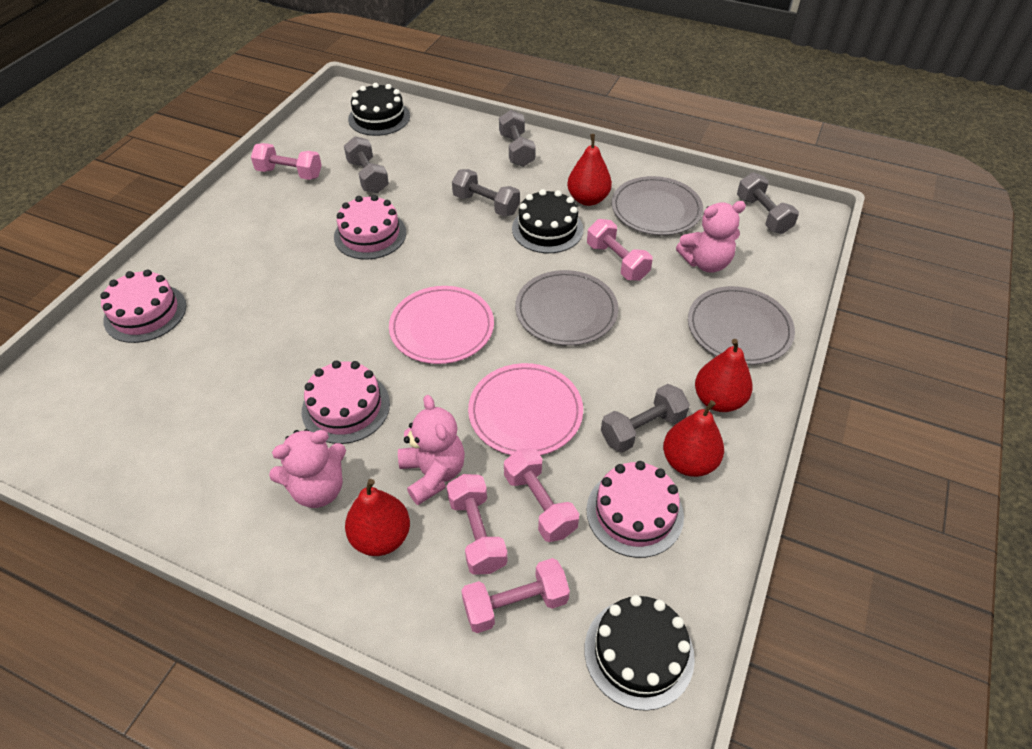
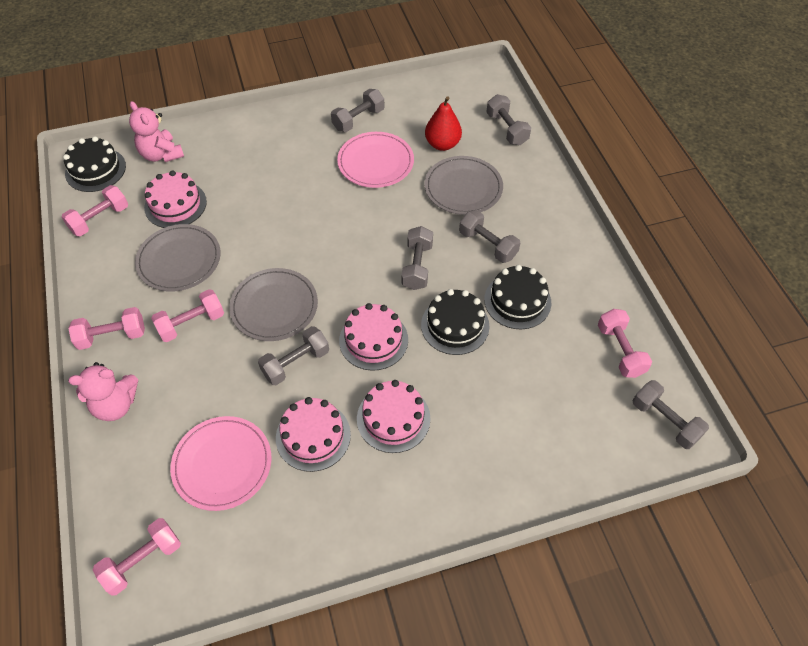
grey dumbbell: 5 -> 6
pink teddy bear: 3 -> 2
red pear: 4 -> 1

